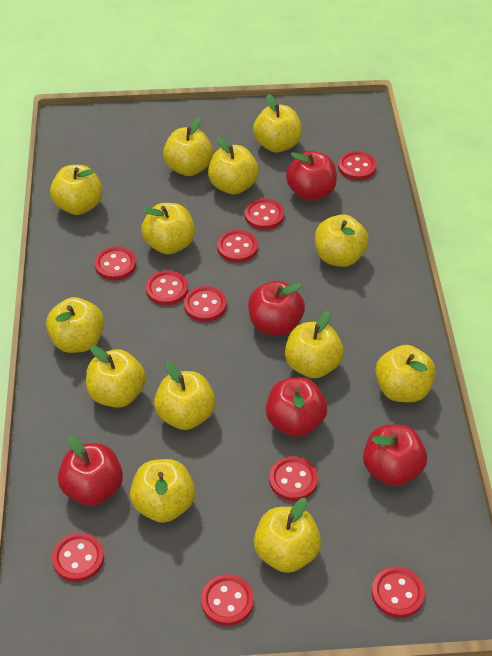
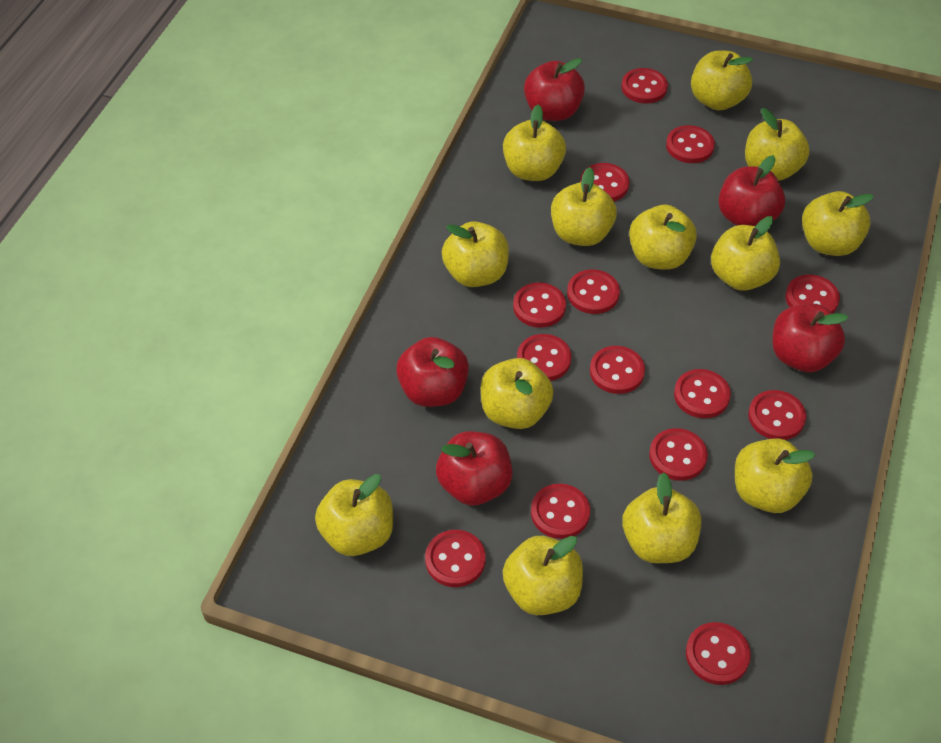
red button: 10 -> 14

